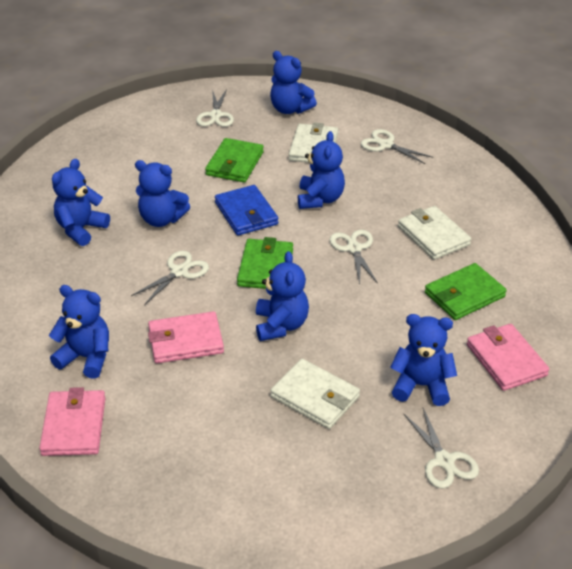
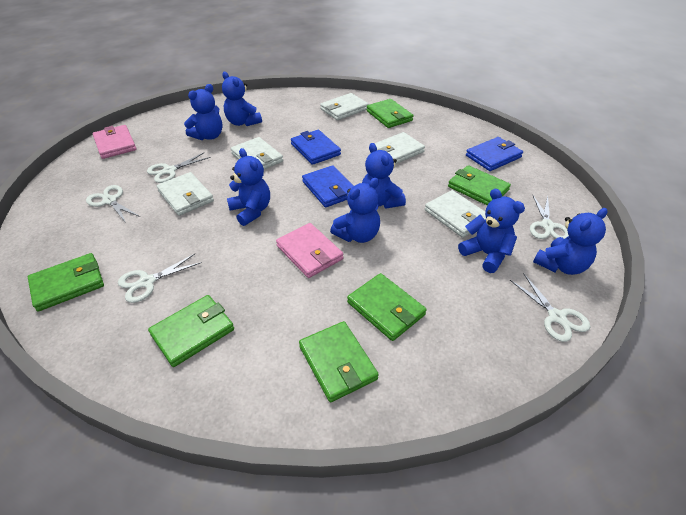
blue wallet: 1 -> 3
green wallet: 3 -> 6
pink wallet: 3 -> 2
white wallet: 3 -> 5

